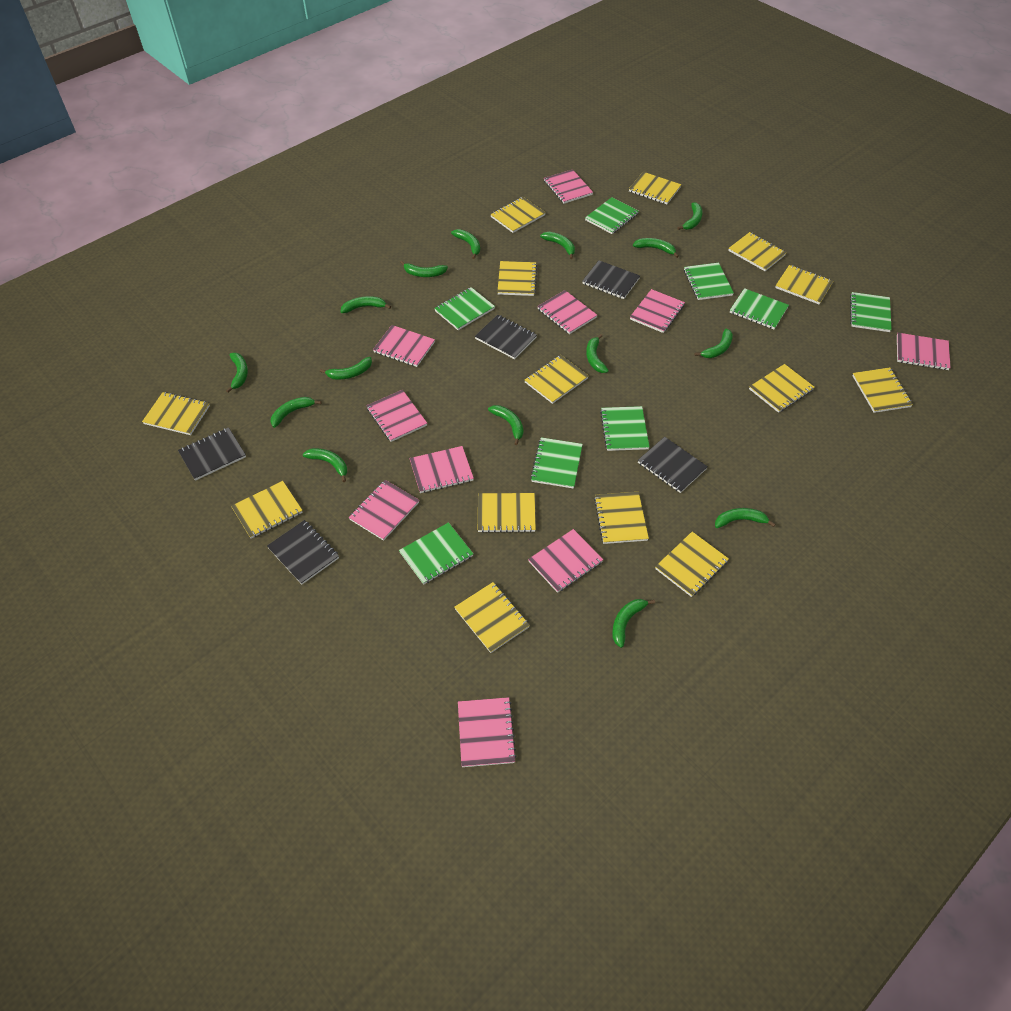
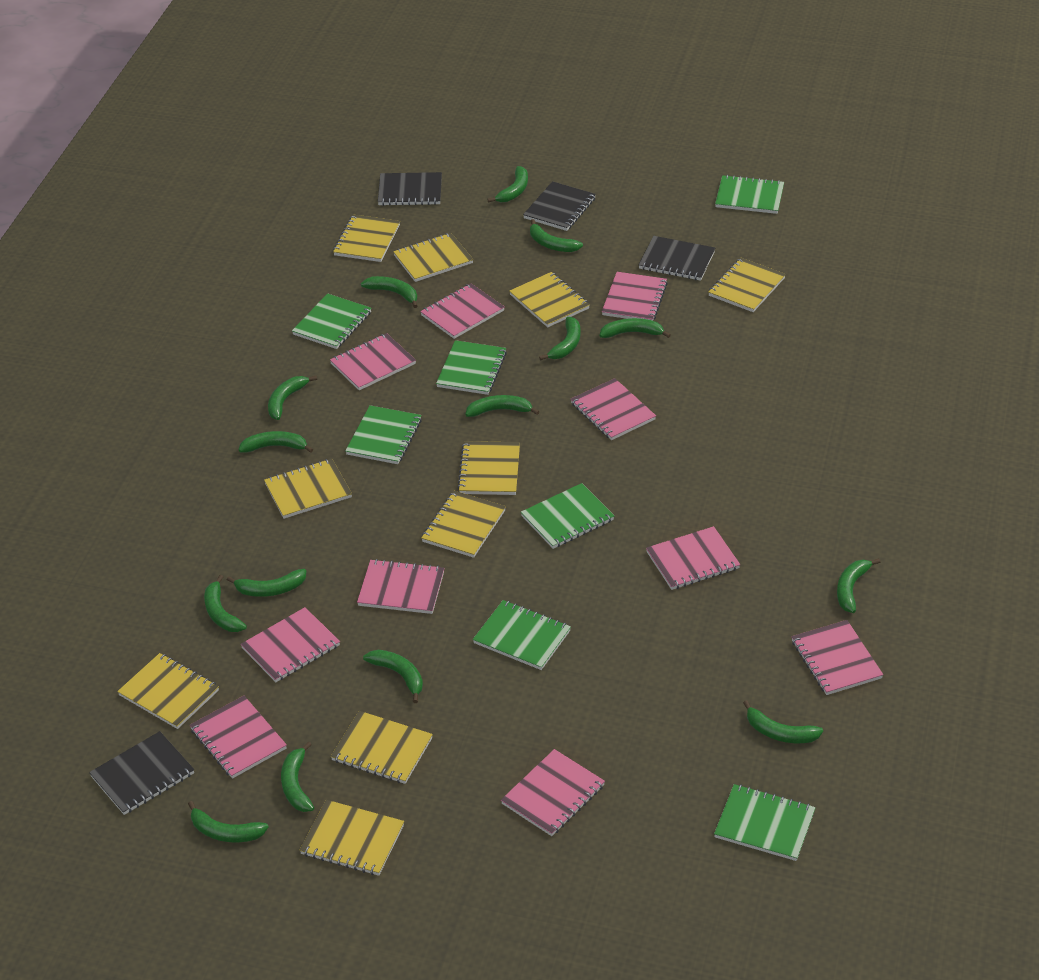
black notebook: 5 -> 4
green notebook: 8 -> 7
yellow notebook: 14 -> 10

